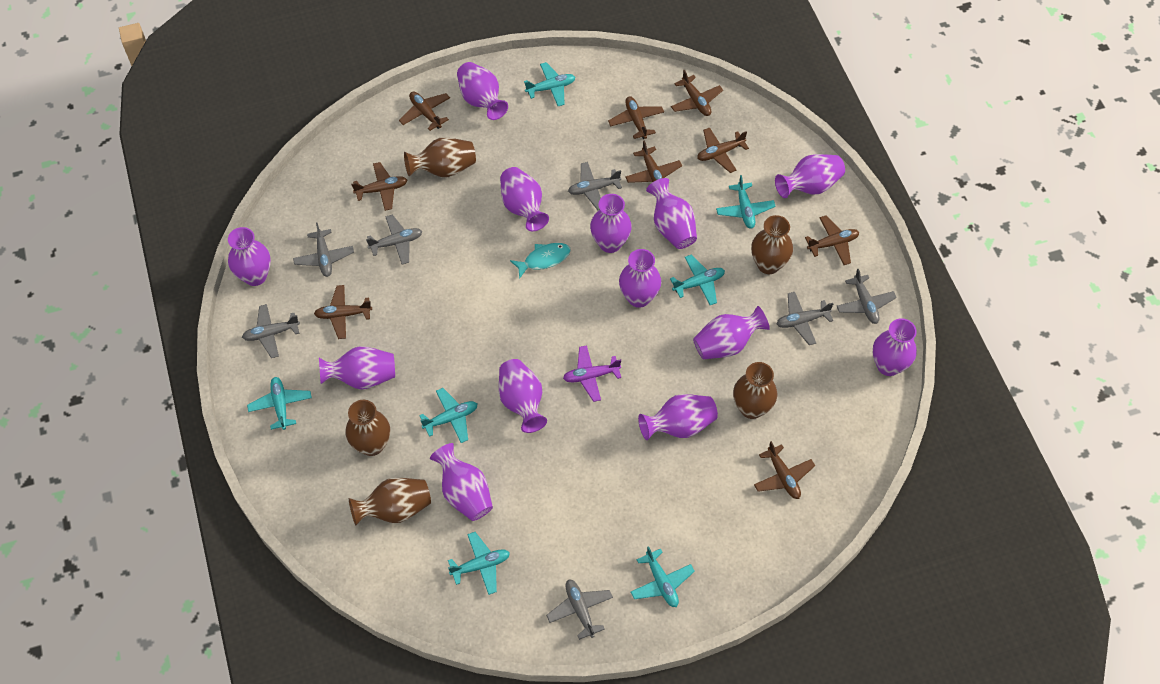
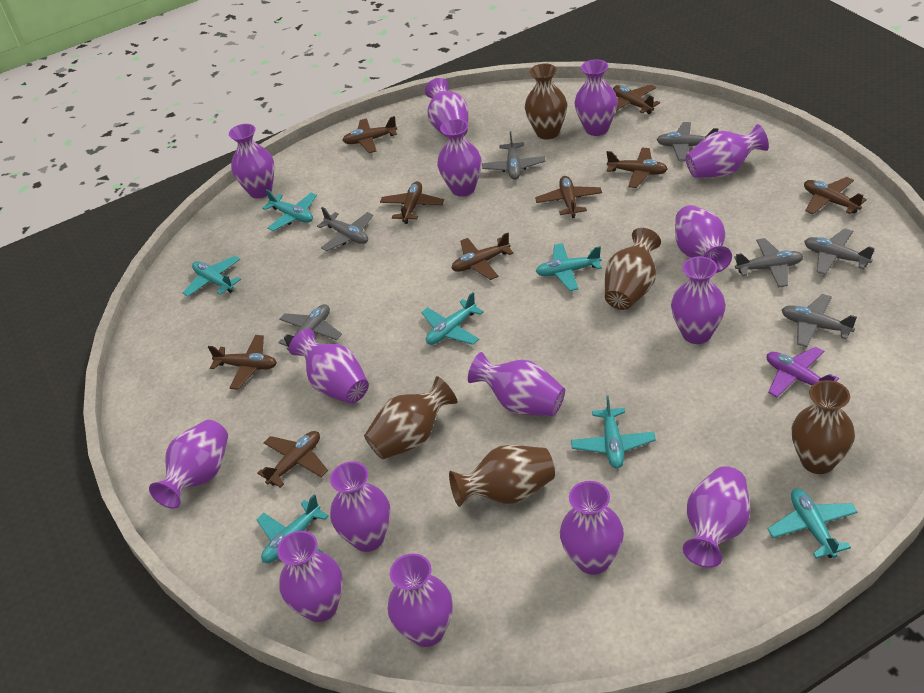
purple vase: 13 -> 15
turquoise fish: 1 -> 0

